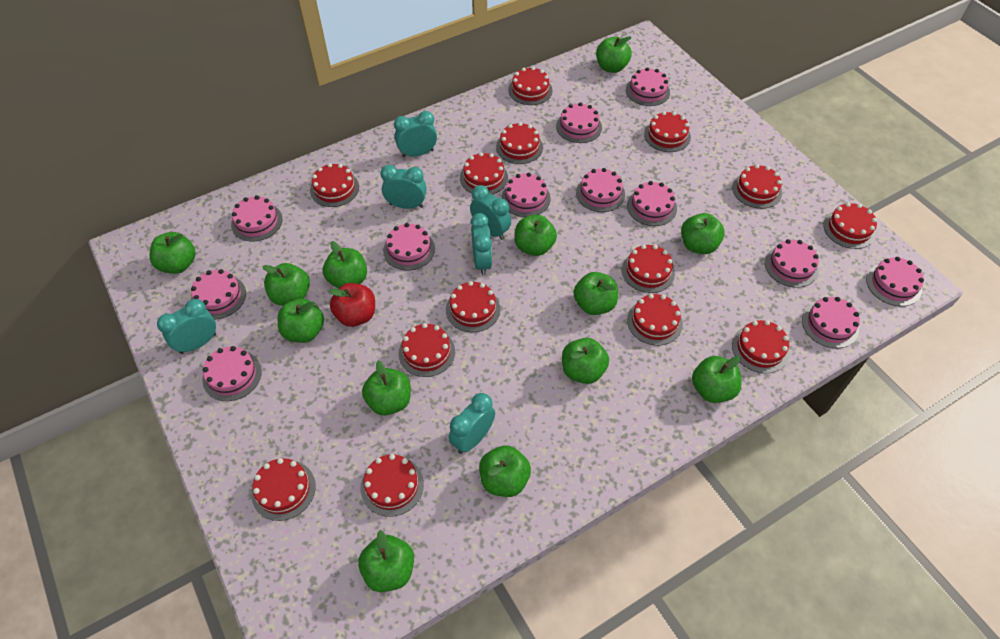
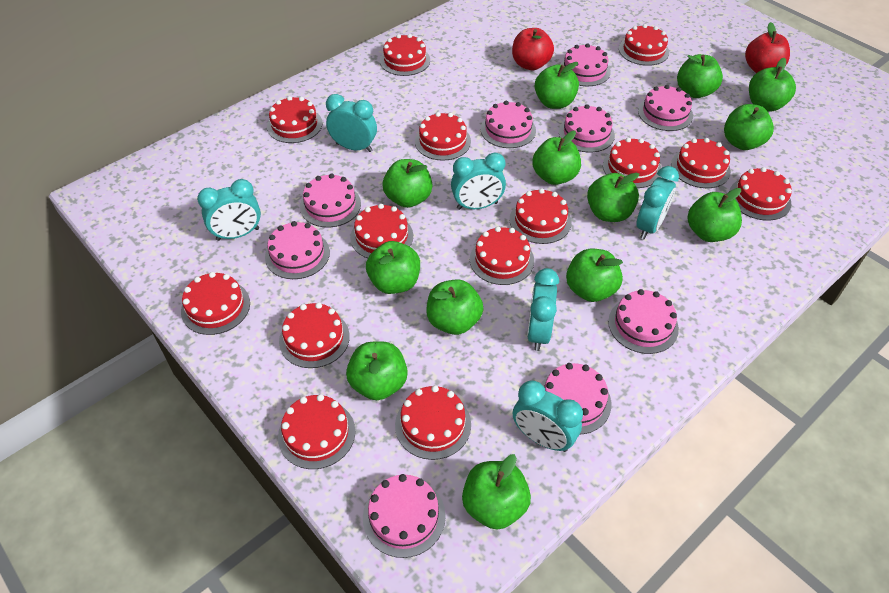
pink cake: 12 -> 9
red apple: 1 -> 2

